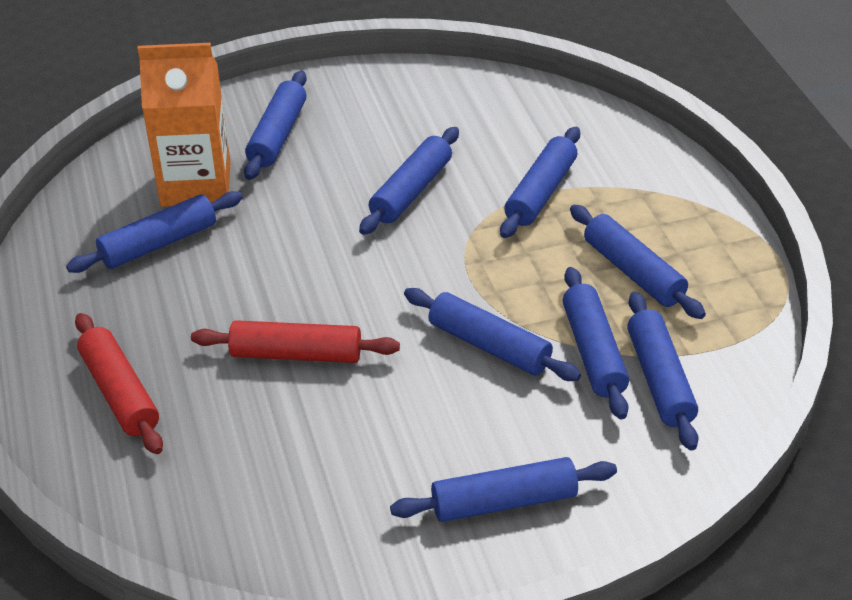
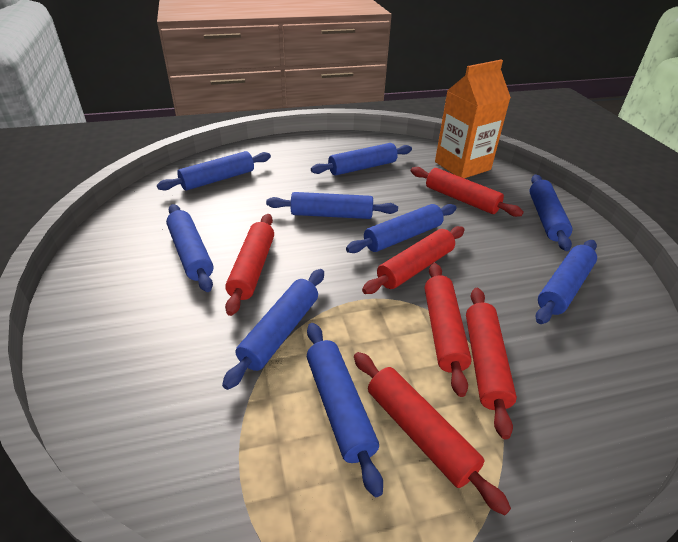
red rolling pin: 2 -> 6

